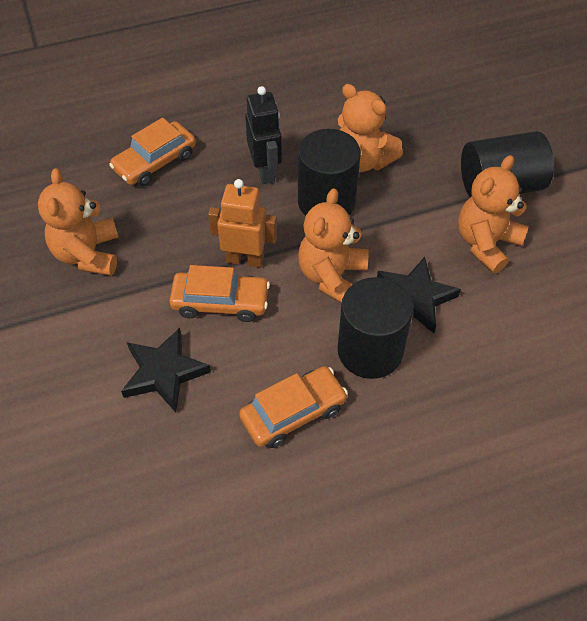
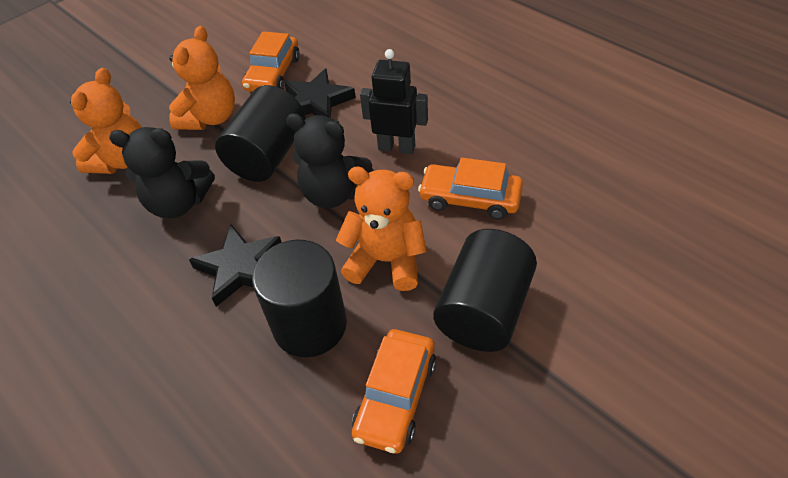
black teddy bear: 0 -> 2
orange robot: 1 -> 0
orange teddy bear: 4 -> 3

